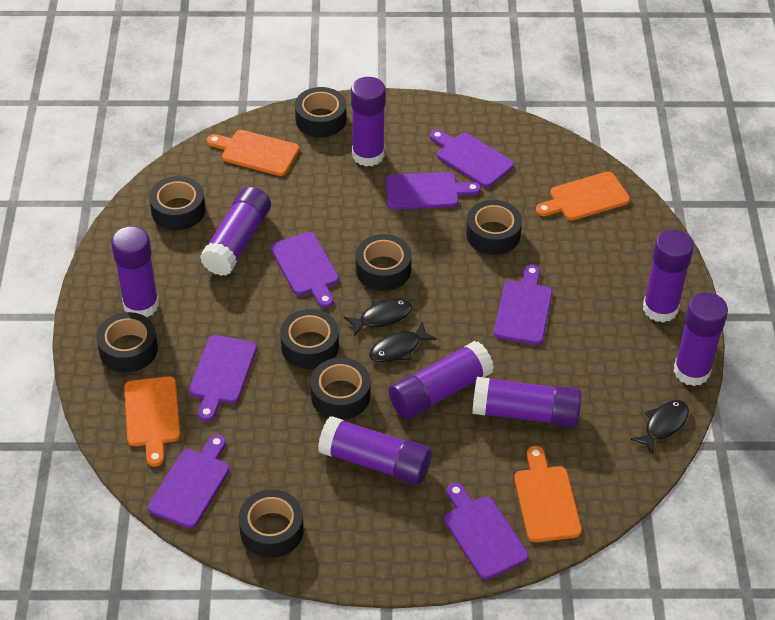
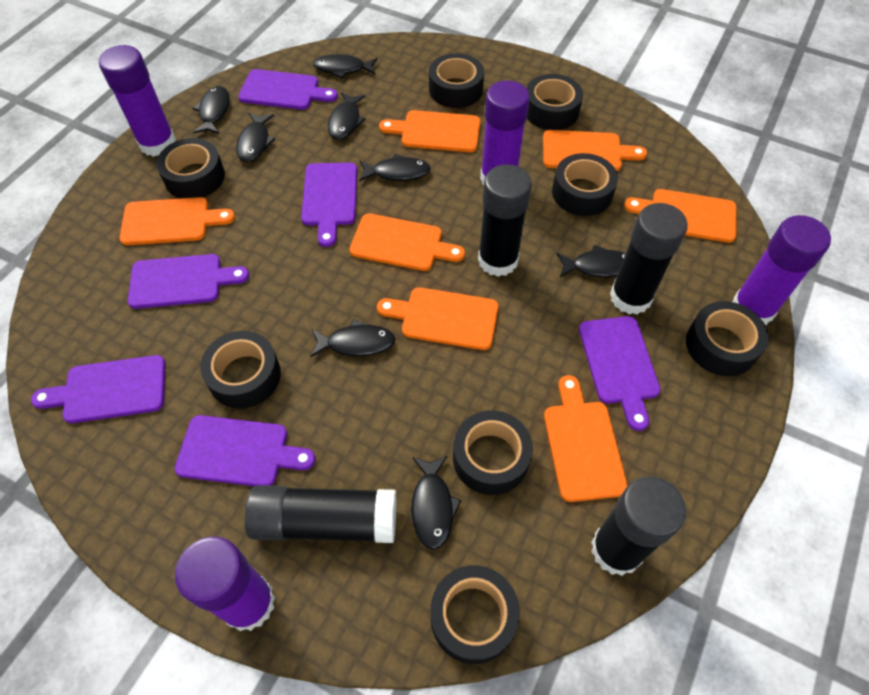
black fish: 3 -> 8
black glue stick: 0 -> 4
orange cutting board: 4 -> 7
purple cutting board: 7 -> 6
purple glue stick: 8 -> 4

